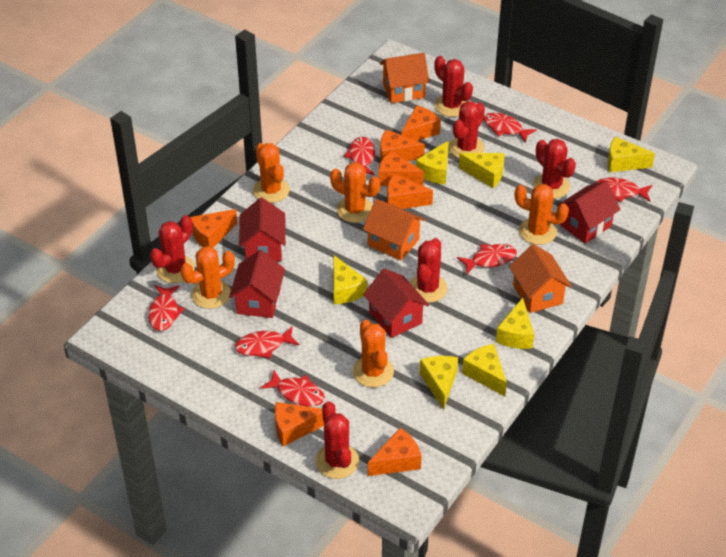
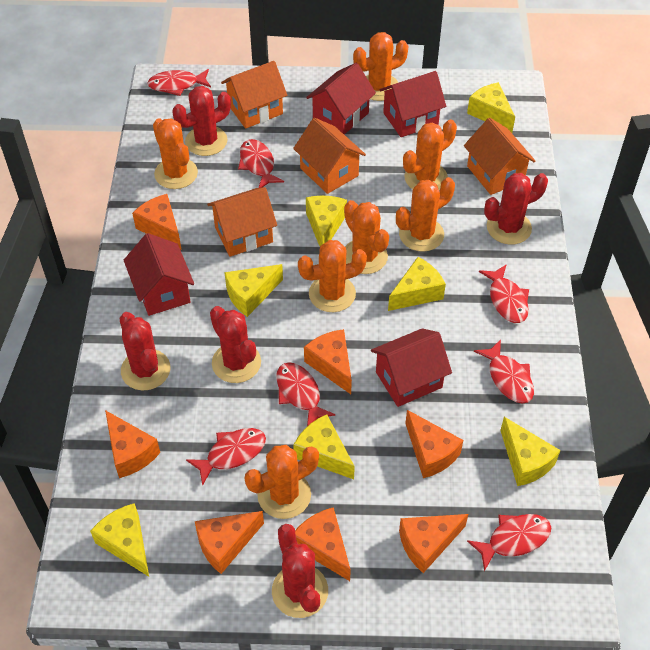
orange cactus: 5 -> 7
orange house: 3 -> 4
red cactus: 6 -> 5

